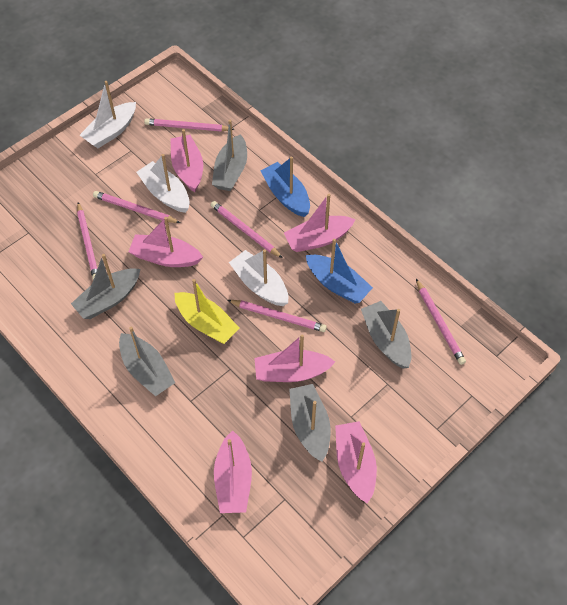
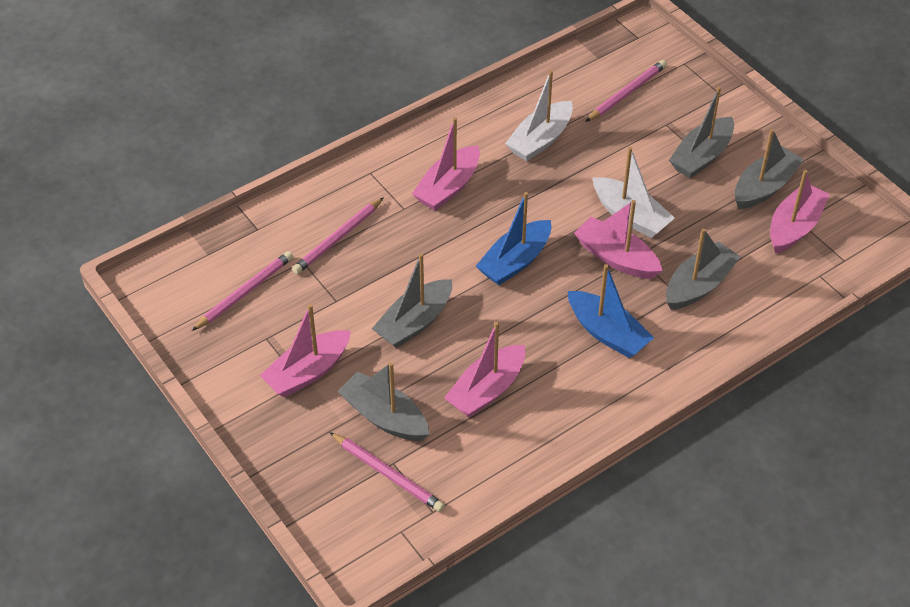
pink boat: 6 -> 5
pink pencil: 6 -> 4
white boat: 3 -> 2
yellow boat: 1 -> 0

